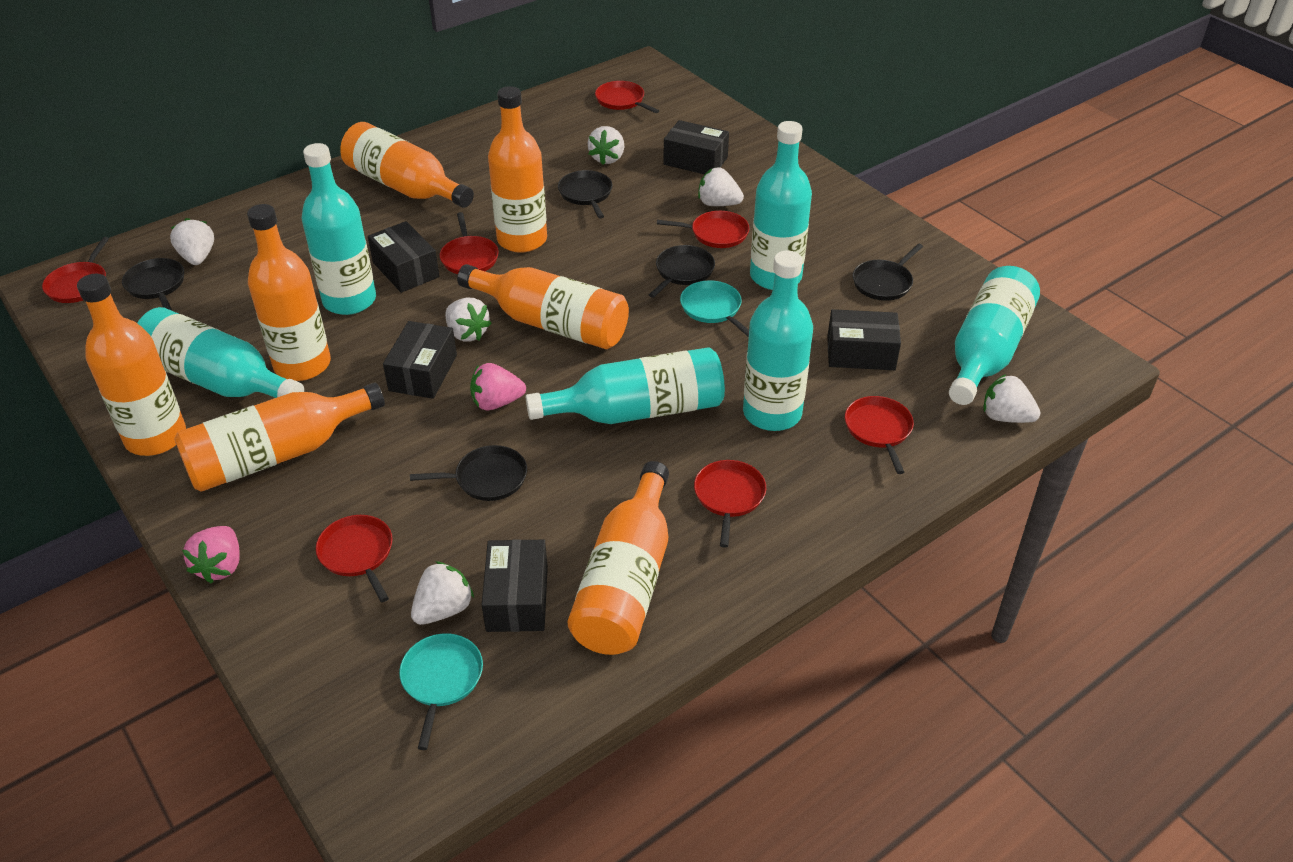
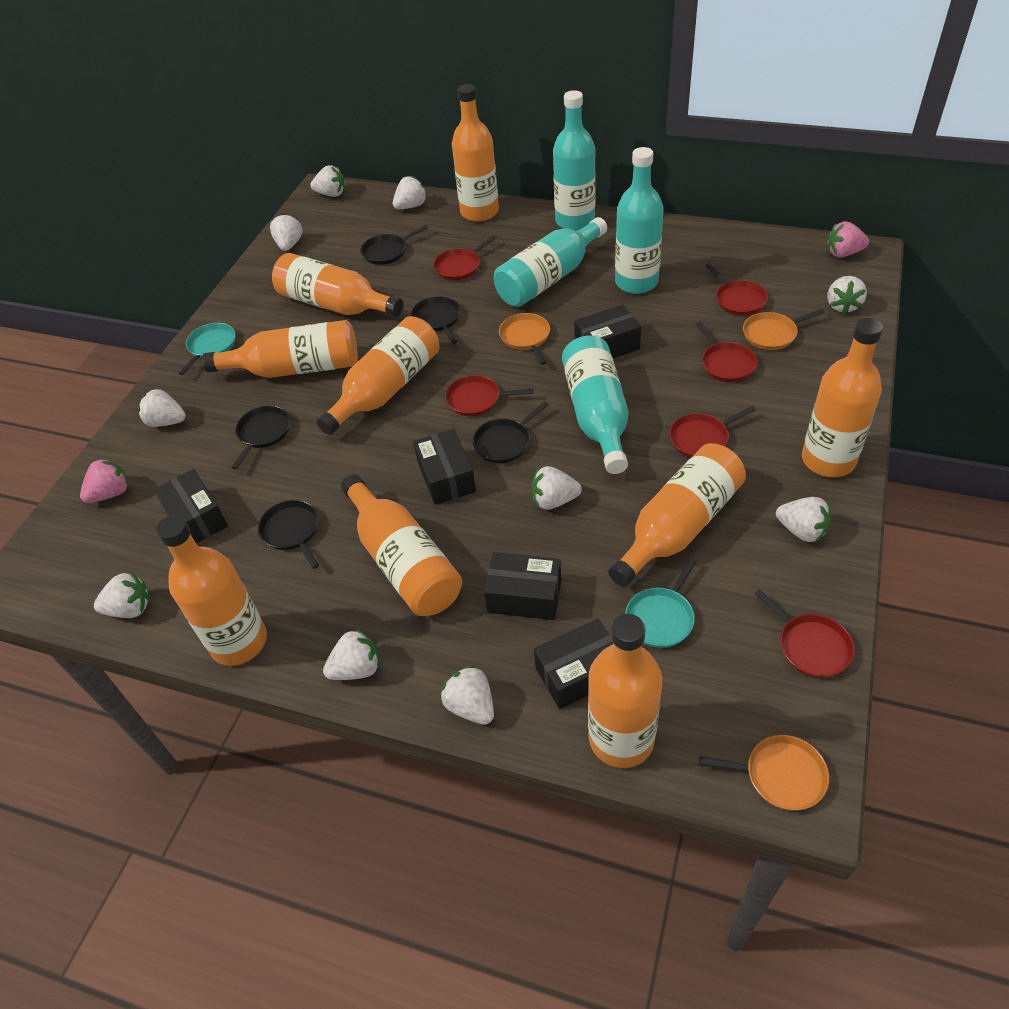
orange bottle: 7 -> 9
orange pan: 0 -> 3
red pan: 7 -> 6
turquoise bottle: 6 -> 4
white strawberry: 6 -> 10

